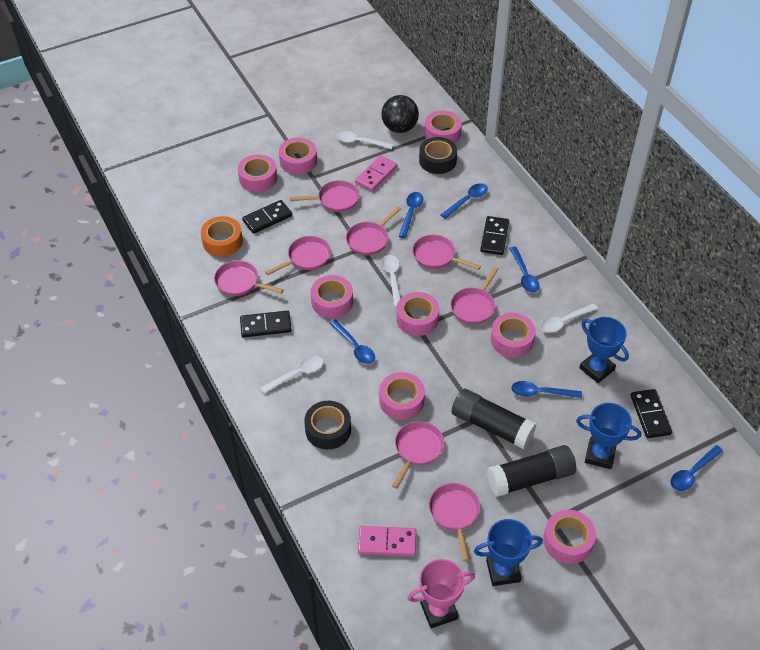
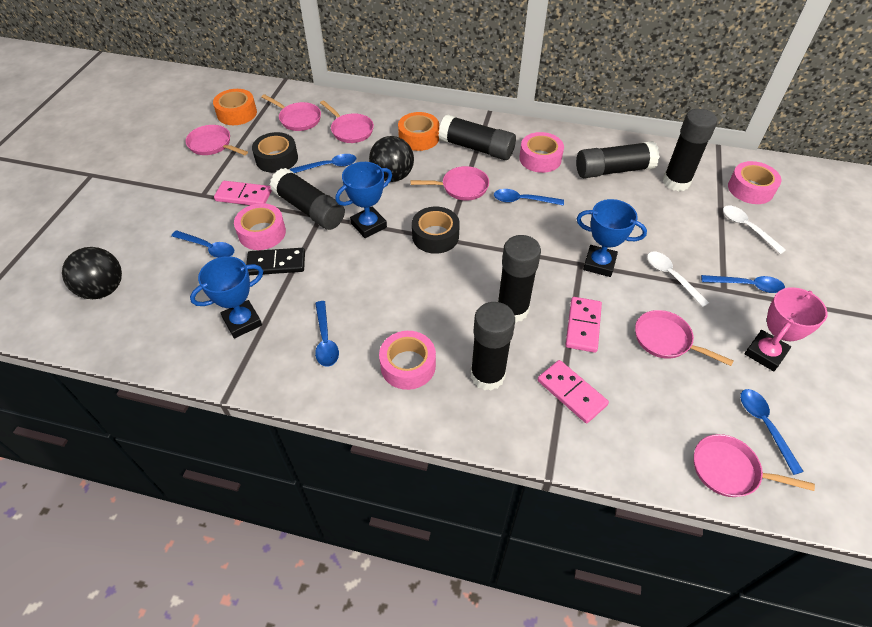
black ball: 1 -> 2
black domino: 4 -> 1
black glue stick: 2 -> 6
orange tape: 1 -> 2
pink domino: 2 -> 3
pink pan: 8 -> 6
pink tape: 8 -> 4
white spoon: 4 -> 2

